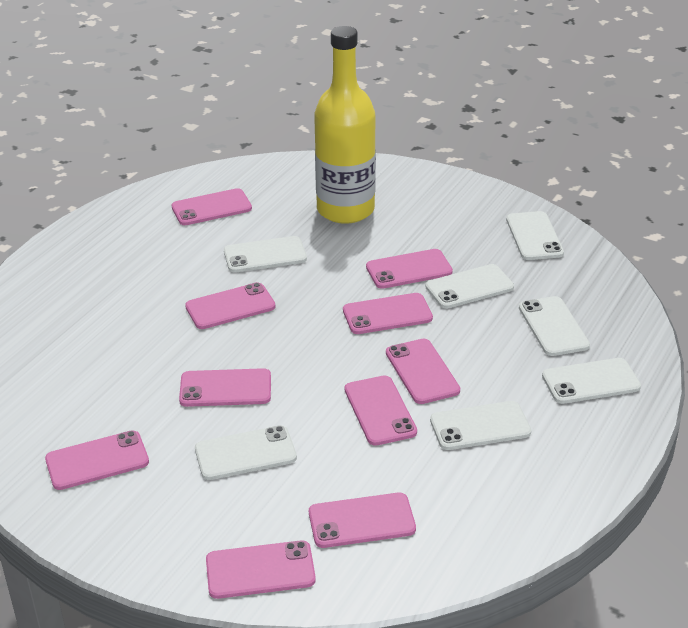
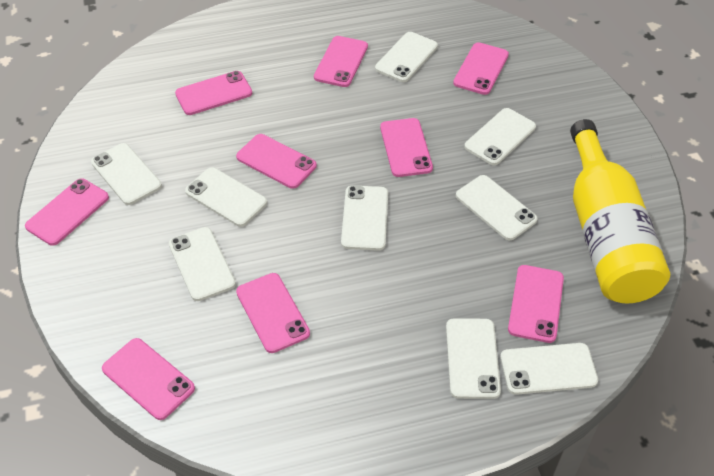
pink phone: 10 -> 9
white phone: 7 -> 9

